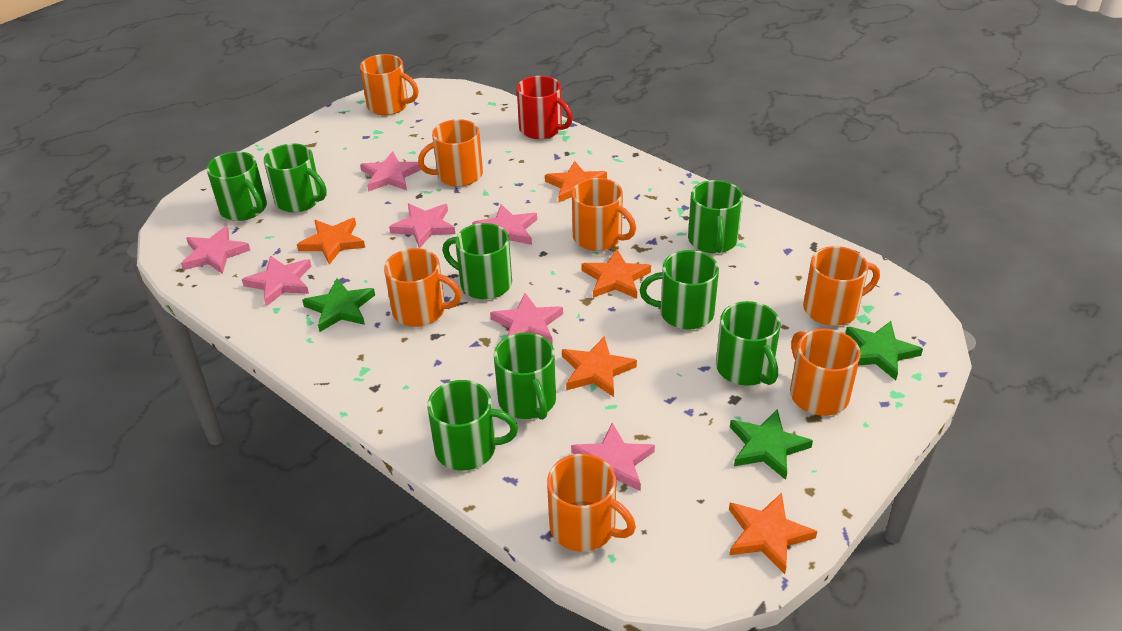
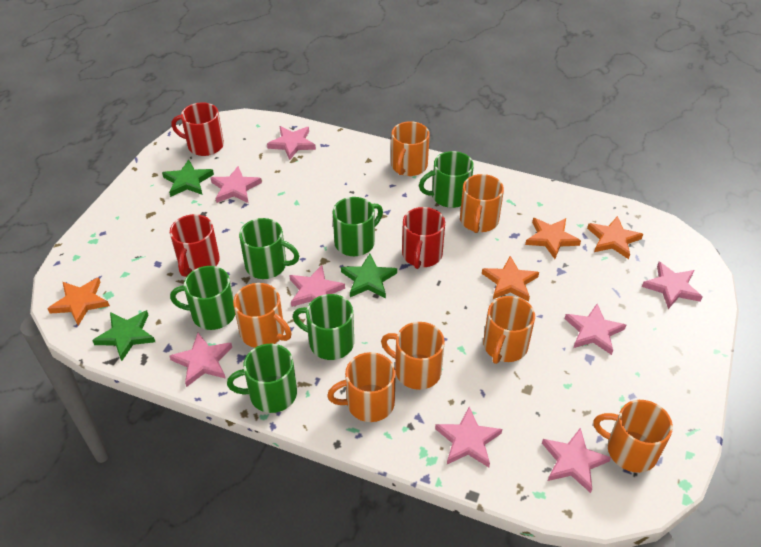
green mug: 8 -> 6
orange star: 5 -> 4
pink star: 7 -> 8
red mug: 1 -> 3

